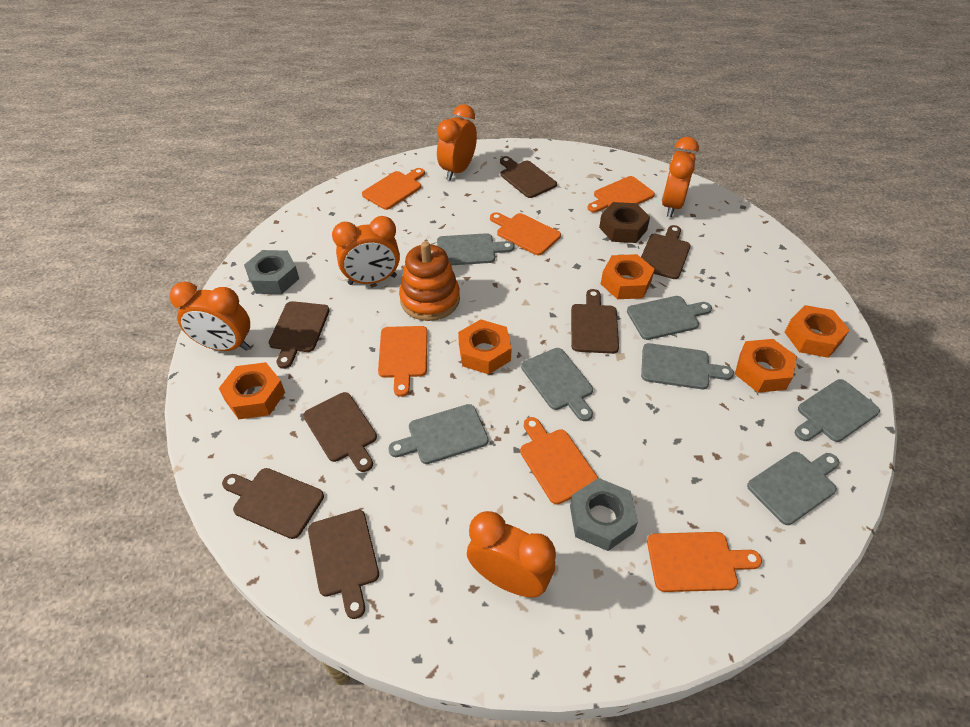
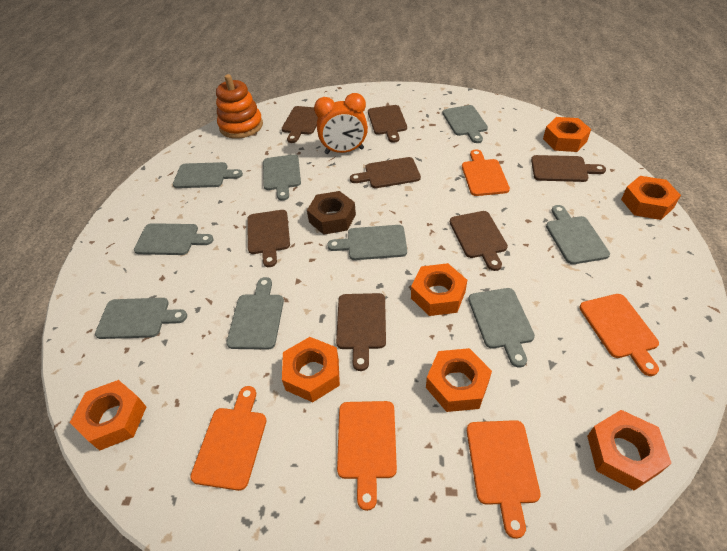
grey cutting board: 7 -> 9
grey nut: 2 -> 0
orange clock: 5 -> 1
orange cutting board: 6 -> 5
orange nut: 5 -> 7

